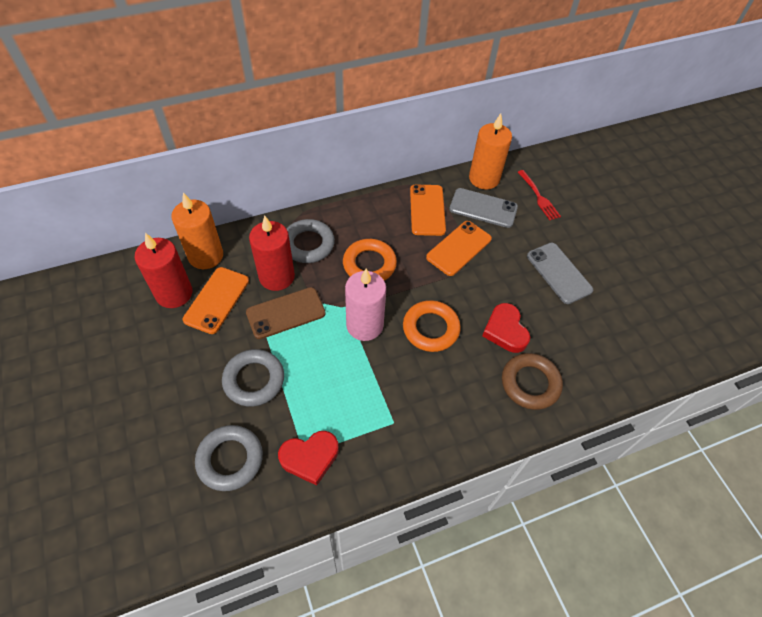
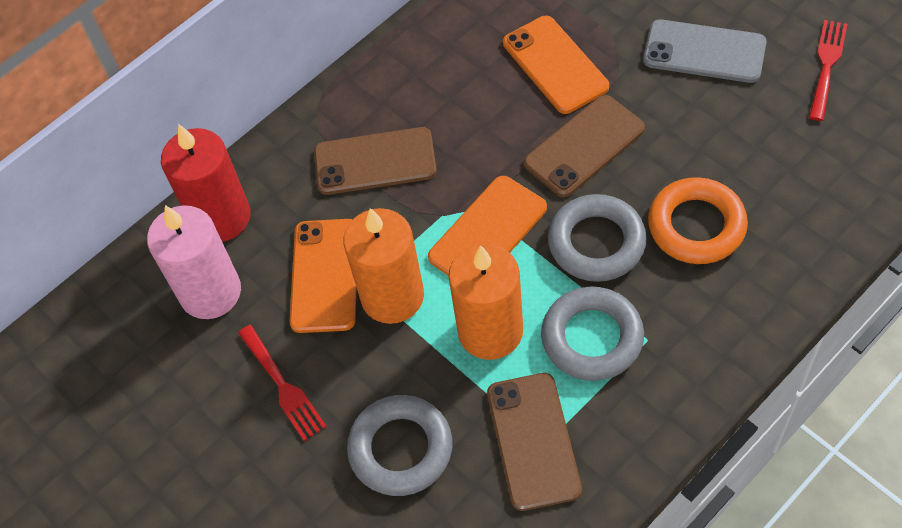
brown phone: 1 -> 3
brown ring: 1 -> 0
grey phone: 2 -> 1
orange ring: 2 -> 1
red candle: 2 -> 1
red fork: 1 -> 2
red heart: 2 -> 0

